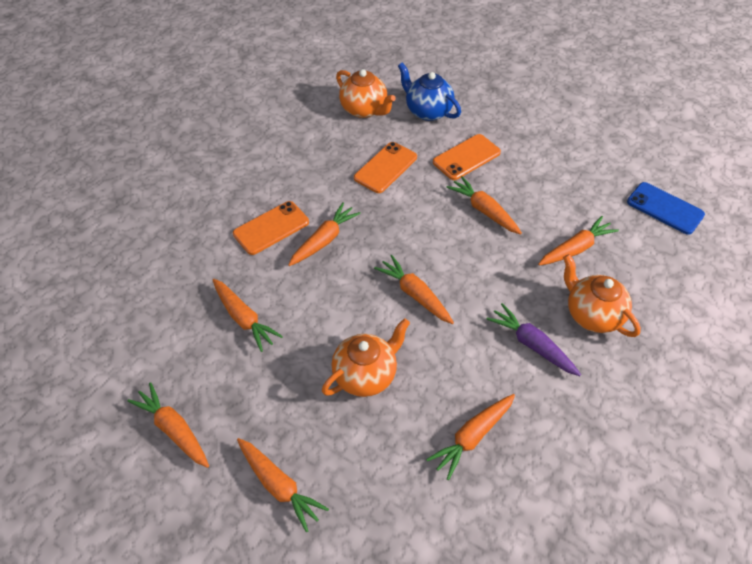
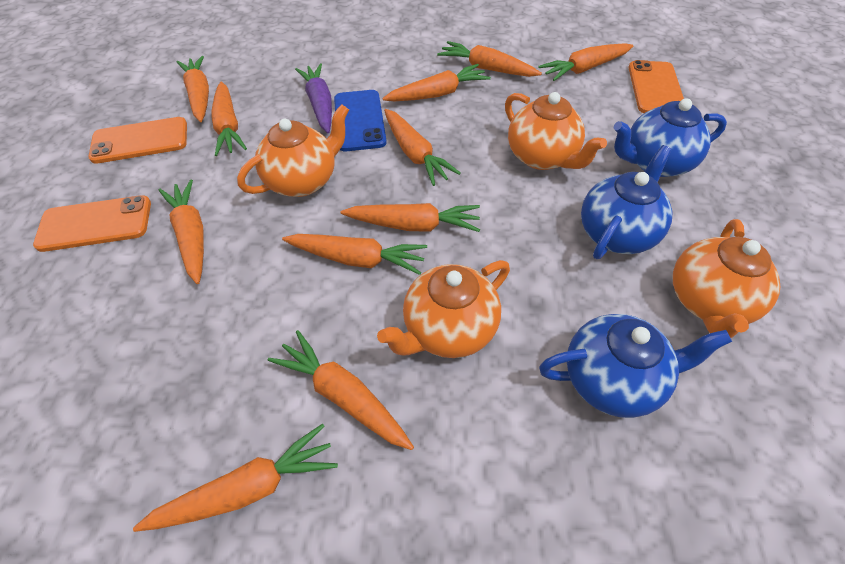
blue teapot: 1 -> 3
orange carrot: 8 -> 11
orange teapot: 3 -> 4

